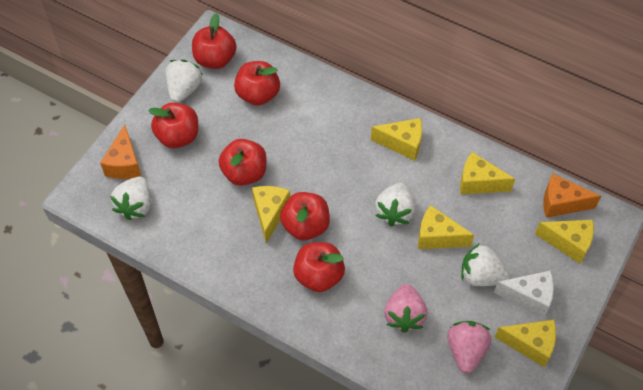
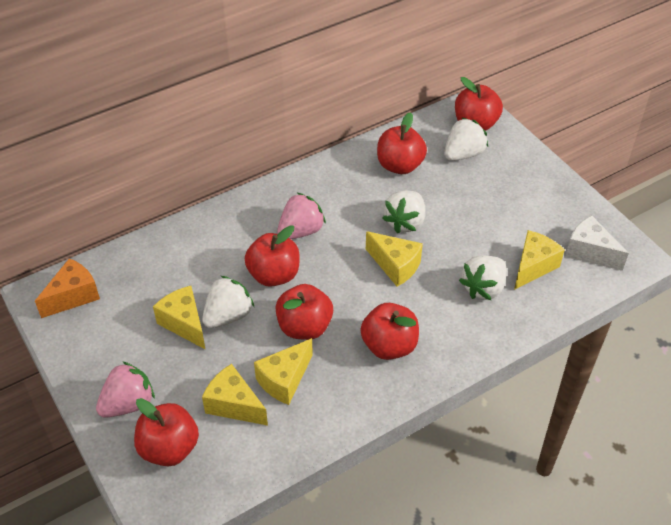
orange cheese: 2 -> 1
yellow cheese: 6 -> 5

